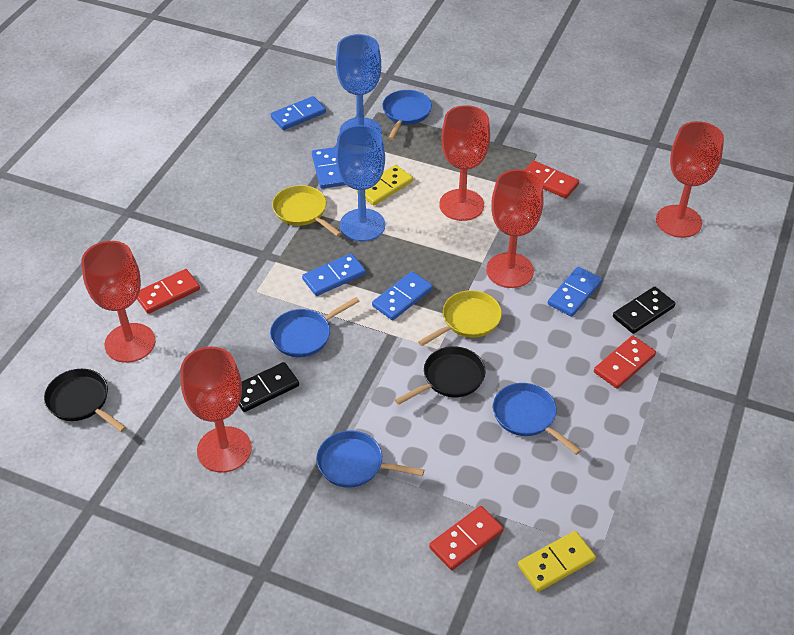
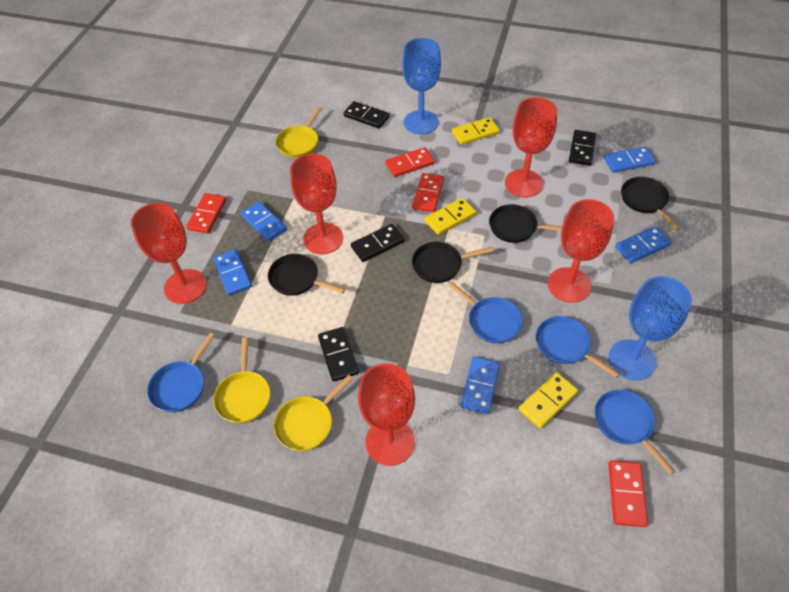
black domino: 2 -> 4
black pan: 2 -> 4
yellow domino: 2 -> 3
yellow pan: 2 -> 3

